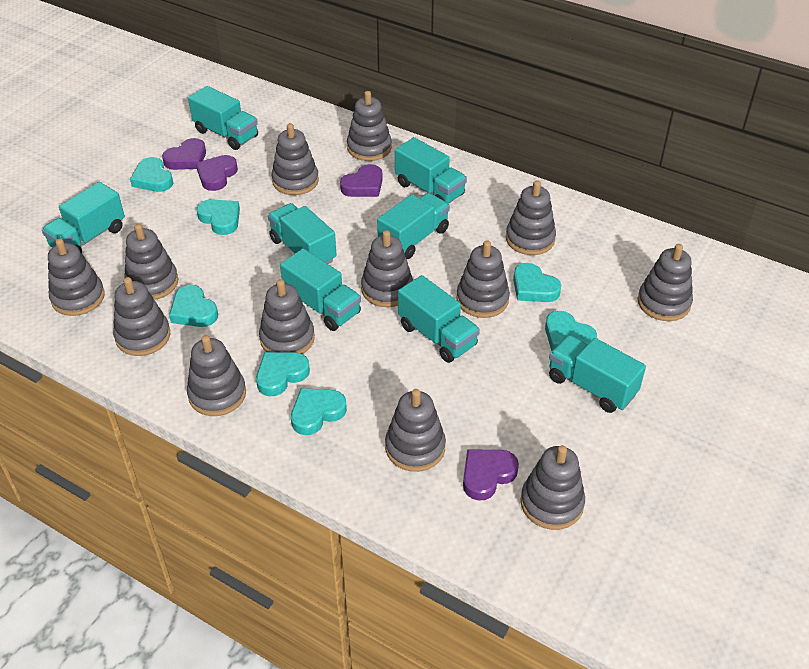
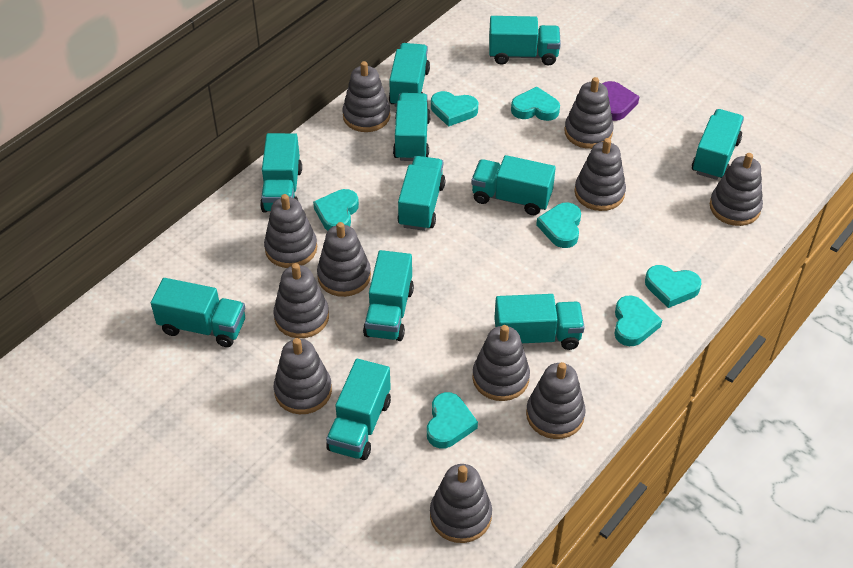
grey stacking toy: 13 -> 11
purple heart: 4 -> 1
turquoise truck: 8 -> 11

